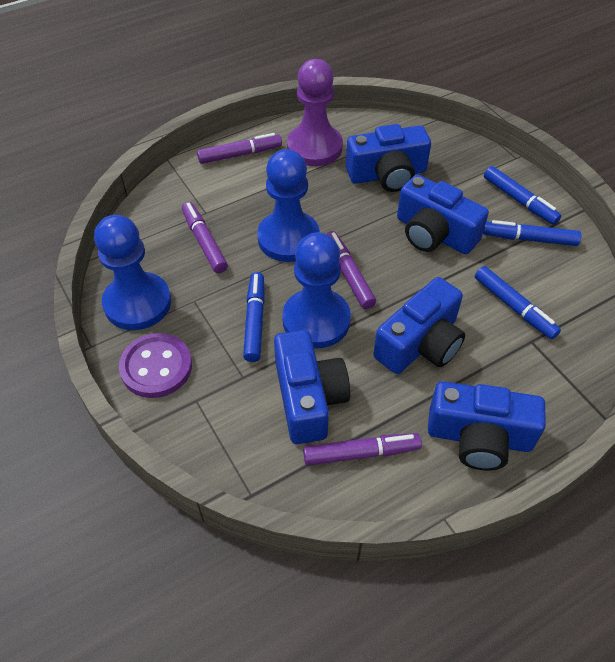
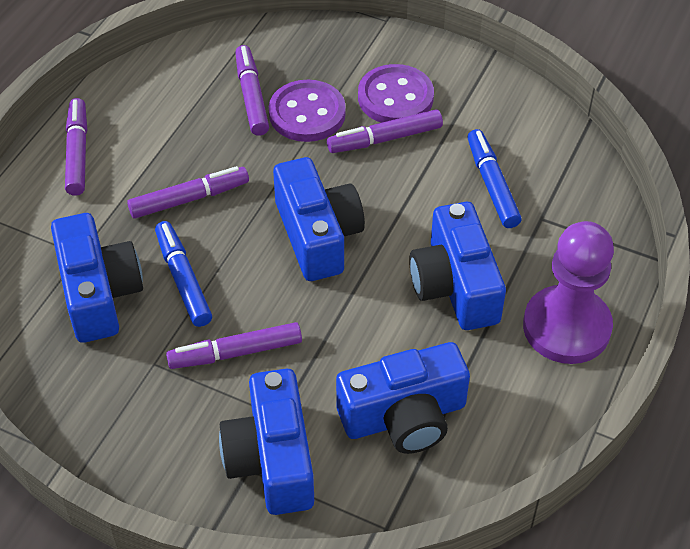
blue marker: 4 -> 2
blue pawn: 3 -> 0
purple button: 1 -> 2
purple marker: 4 -> 5

